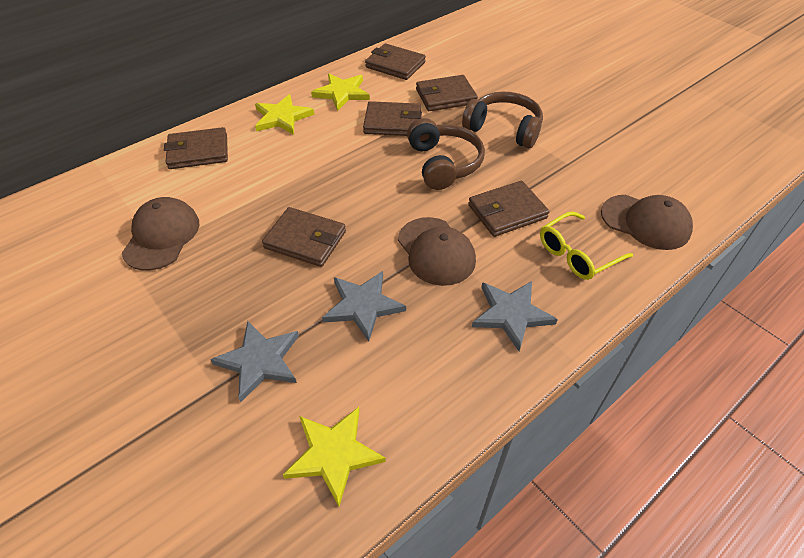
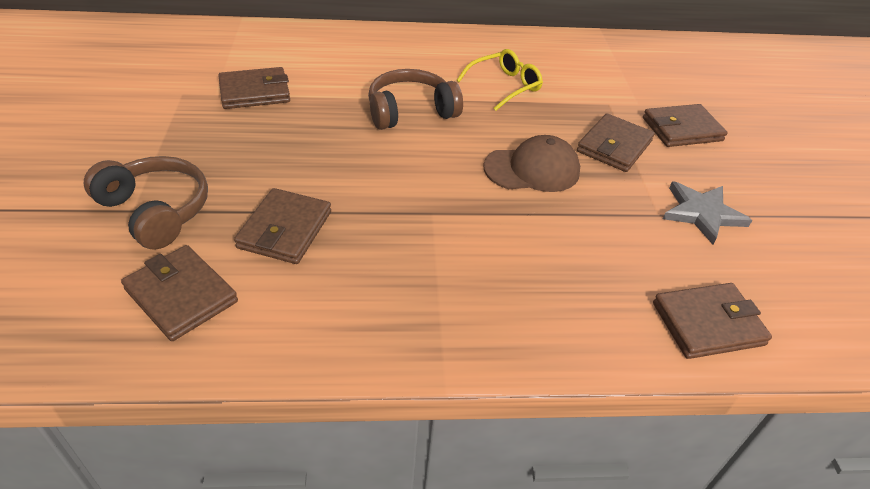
brown cap: 3 -> 1
grey star: 3 -> 1
yellow star: 3 -> 0

